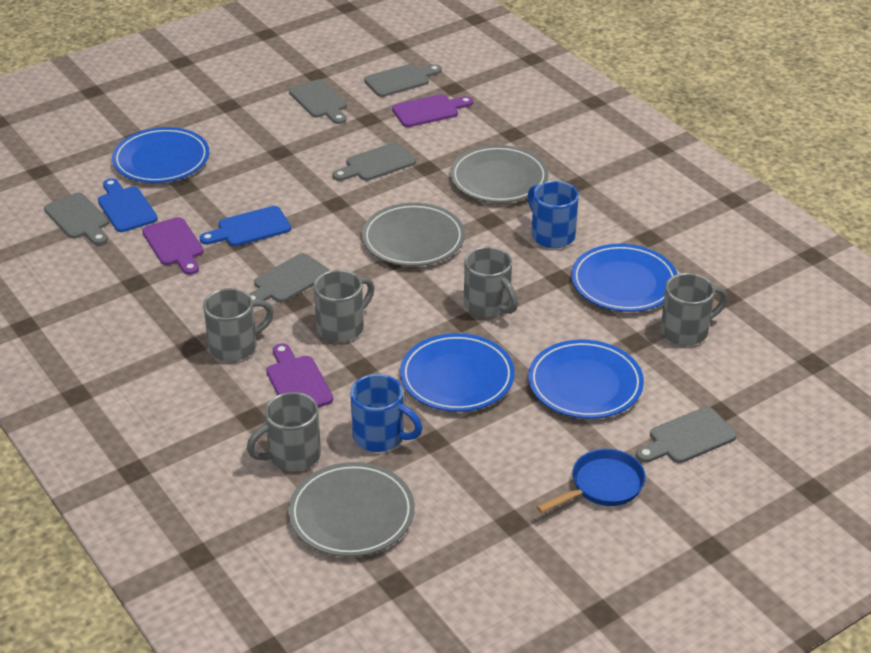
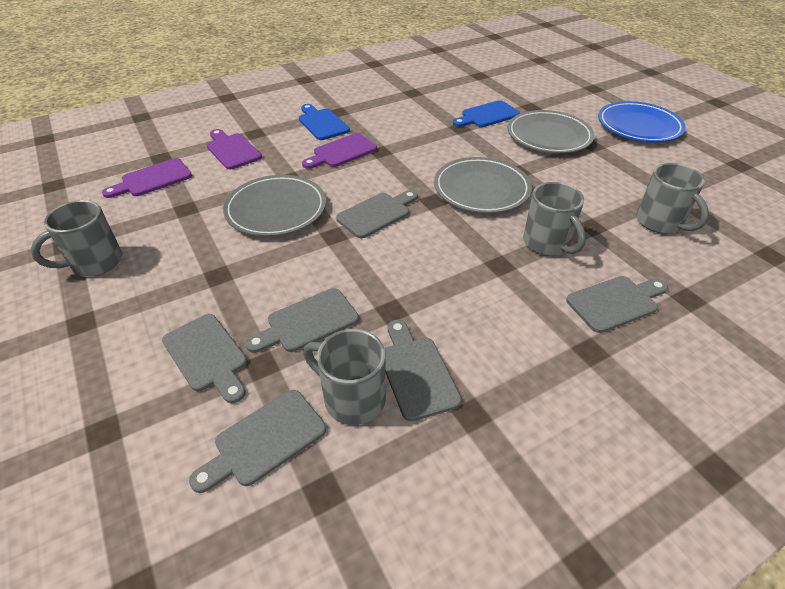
blue mug: 2 -> 0
blue pan: 1 -> 0
blue plate: 4 -> 1
grey mug: 5 -> 4

